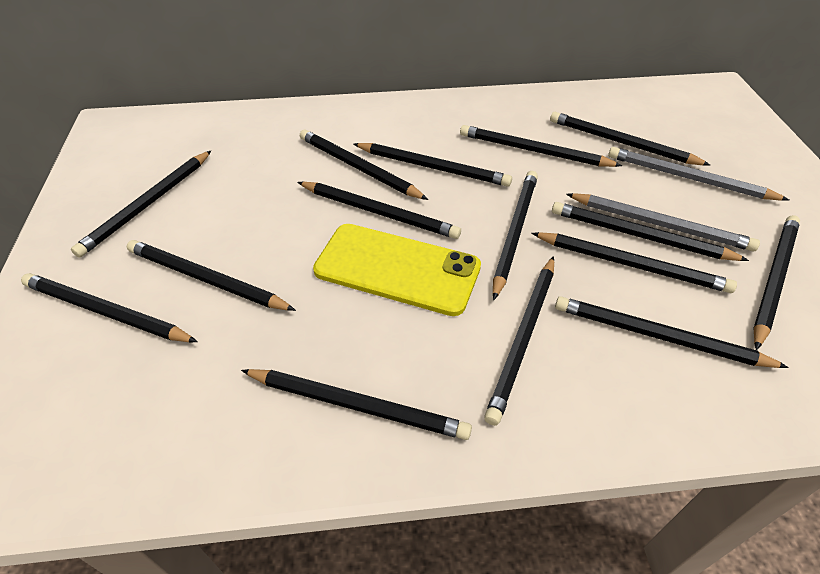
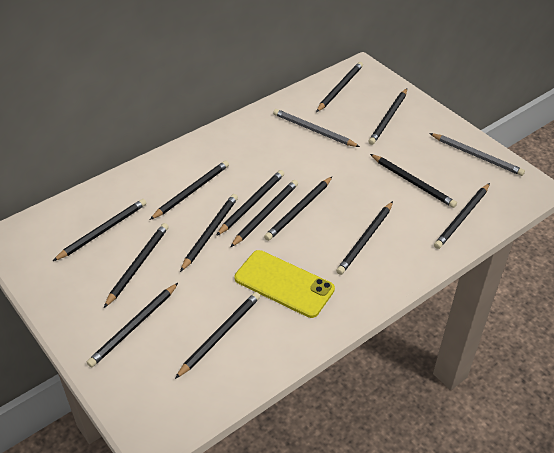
black pencil: 15 -> 14

